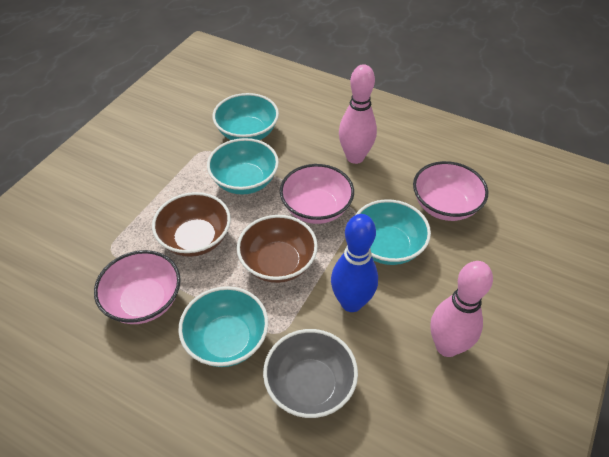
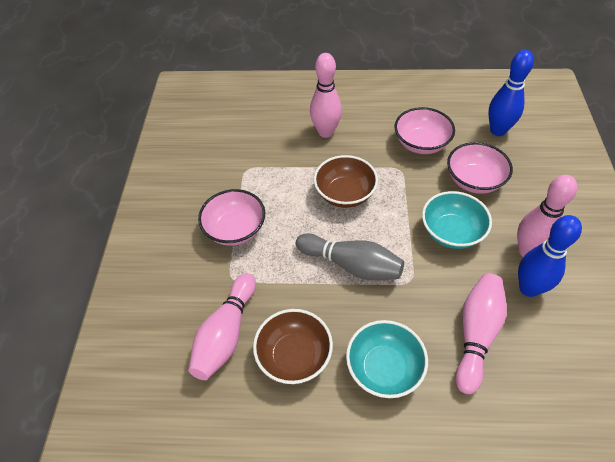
blue bowling pin: 1 -> 2
grey bowl: 1 -> 0
grey bowling pin: 0 -> 1
pink bowling pin: 2 -> 4
turquoise bowl: 4 -> 2

